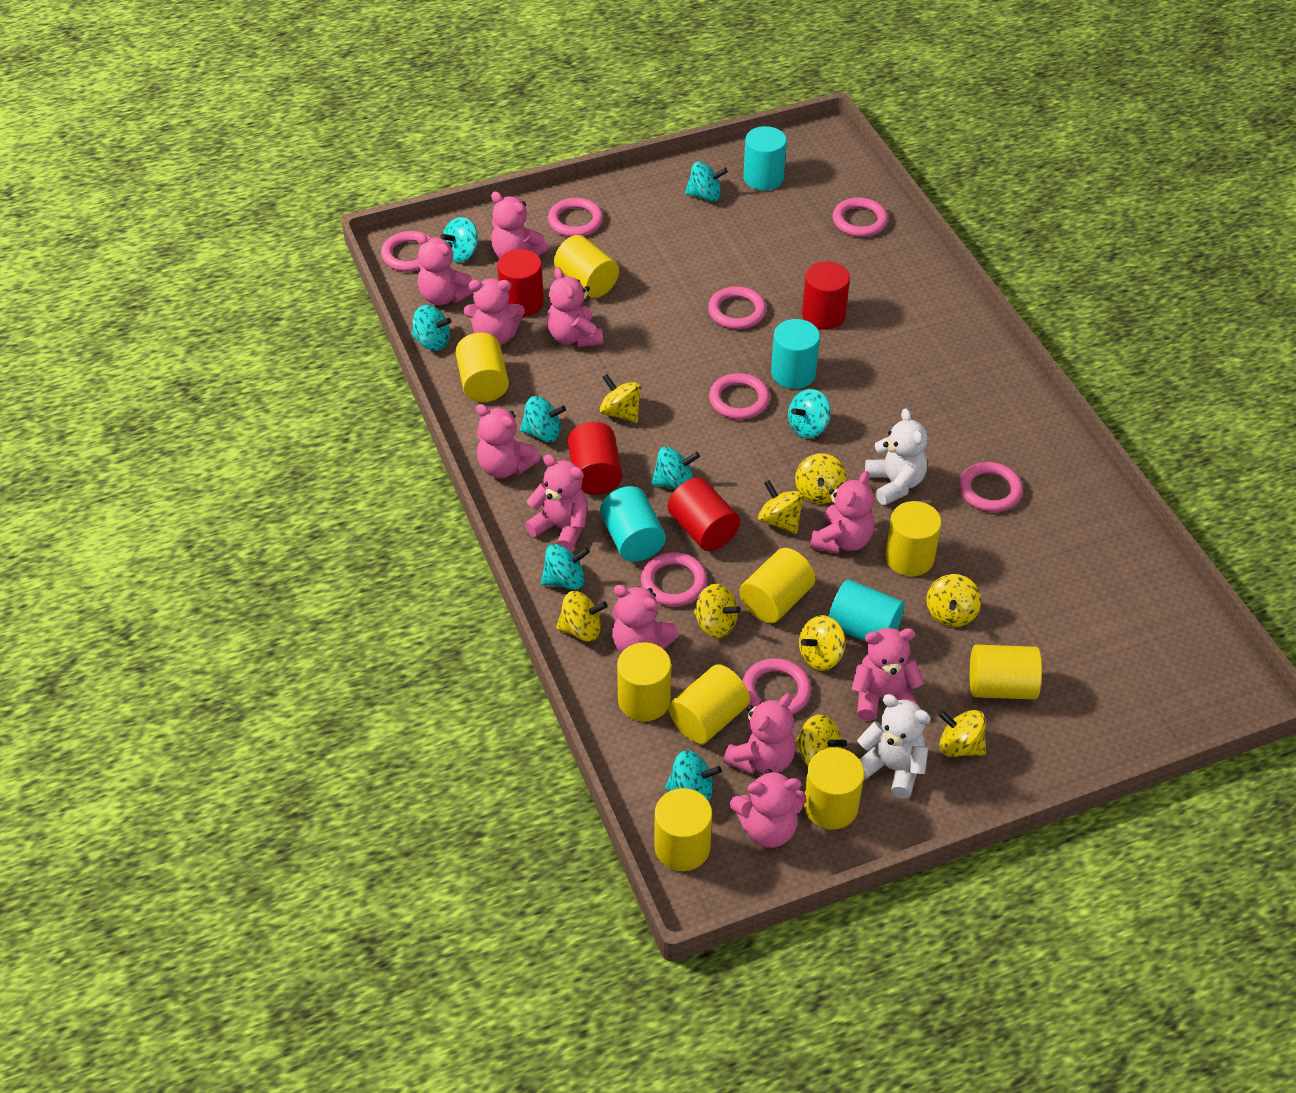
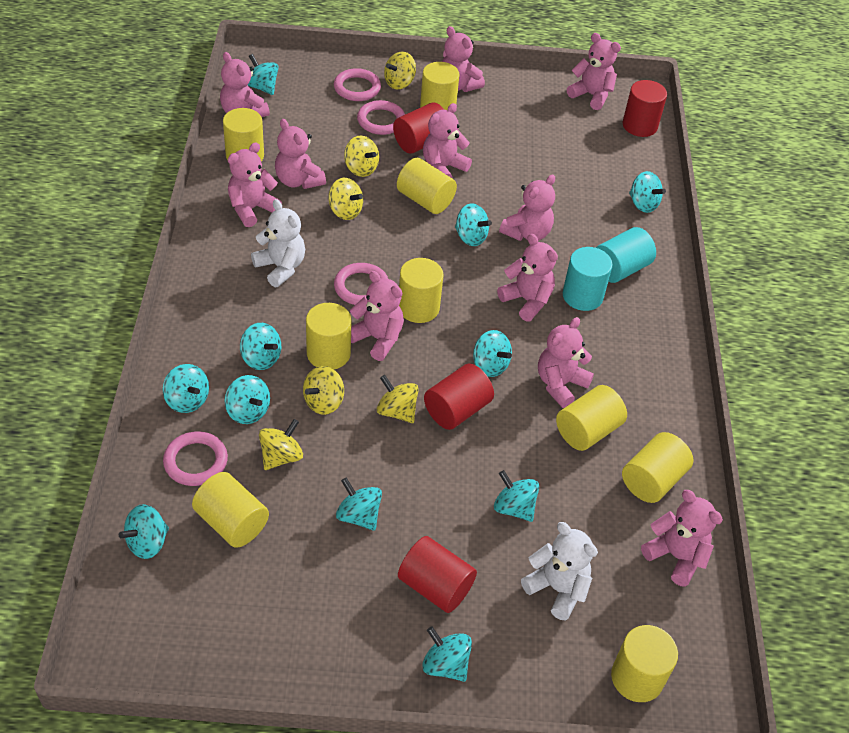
pink ring: 8 -> 4
turquoise cylinder: 4 -> 2
turquoise spinning top: 8 -> 11
yellow spinning top: 9 -> 6

